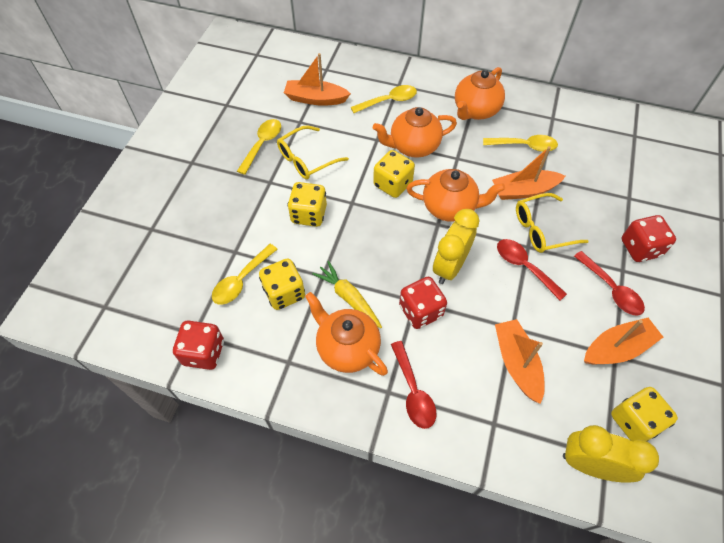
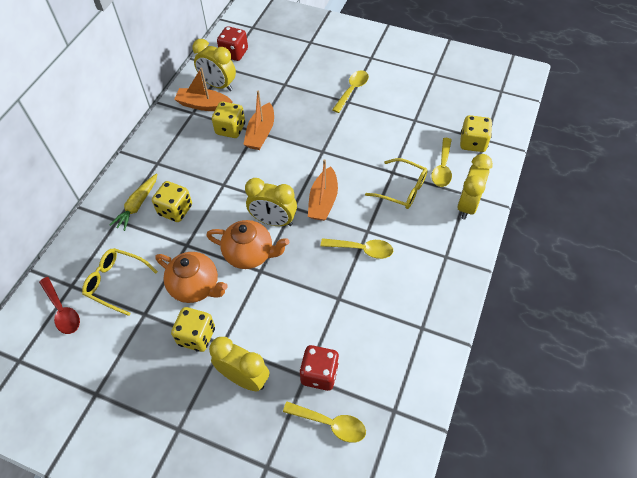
orange boat: 4 -> 3
orange teapot: 4 -> 2
red dice: 3 -> 2
red spoon: 3 -> 1
yellow clock: 2 -> 4

